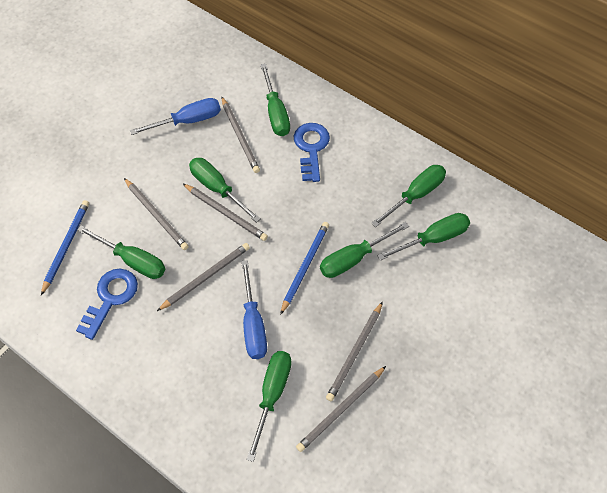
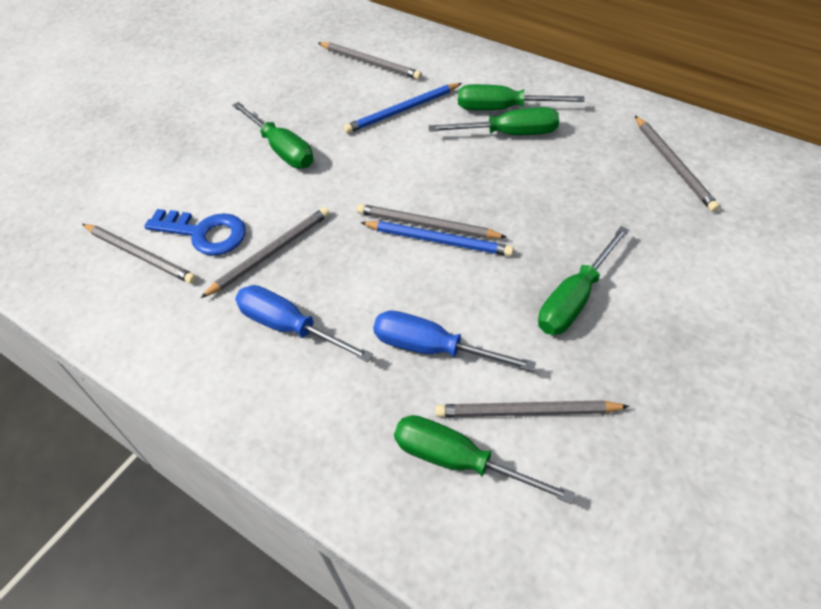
blue key: 2 -> 1
green screwdriver: 7 -> 5

